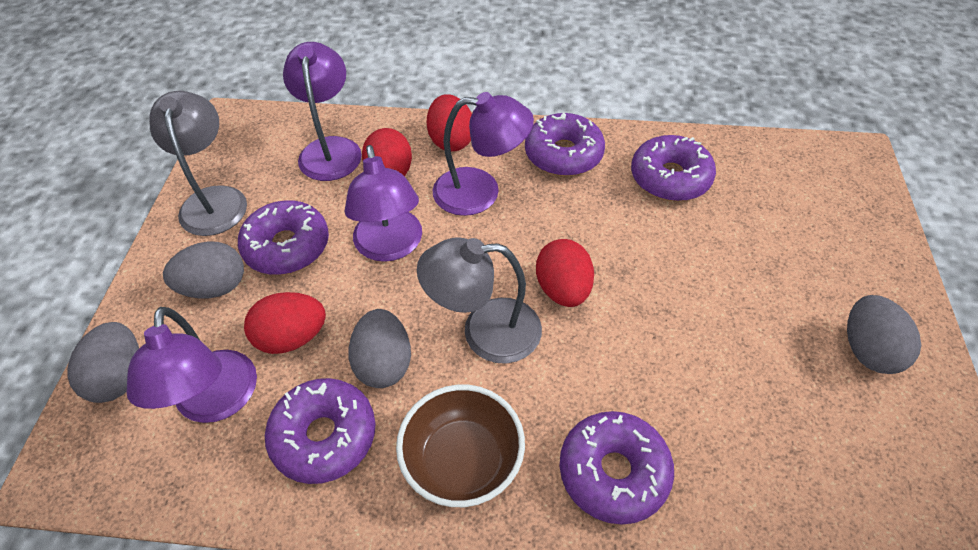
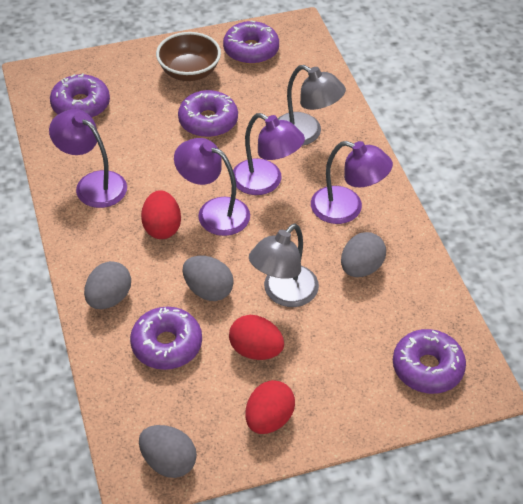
red egg: 4 -> 3

